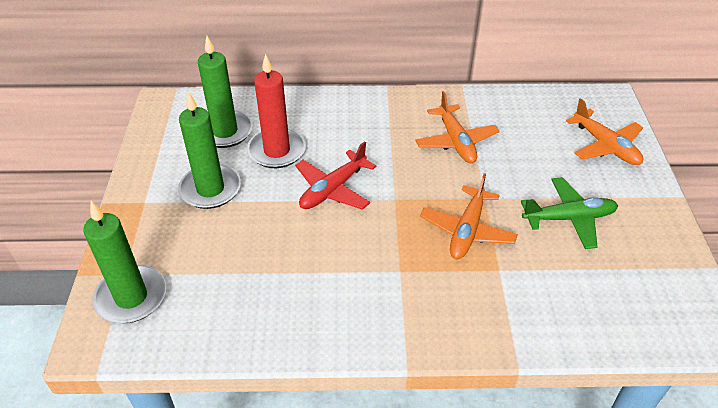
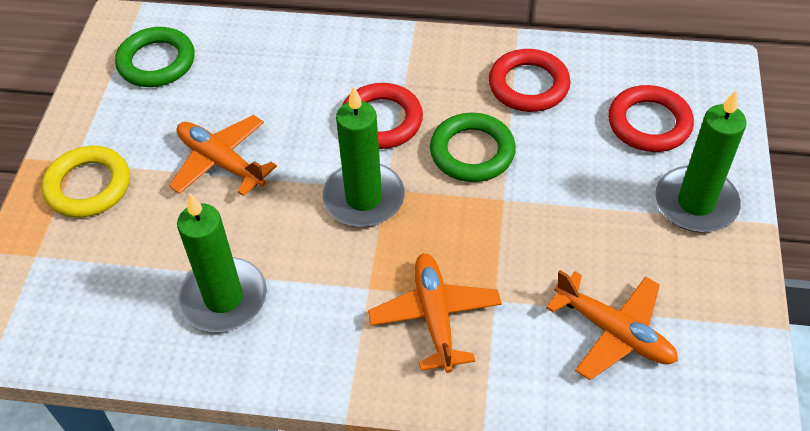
green plane: 1 -> 0
green ring: 0 -> 2
red candle: 1 -> 0
red plane: 1 -> 0
red ring: 0 -> 3
yellow ring: 0 -> 1

